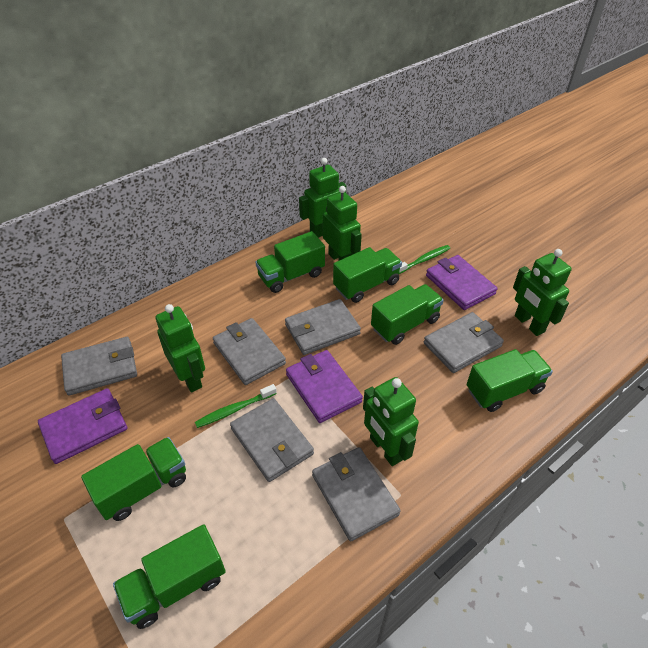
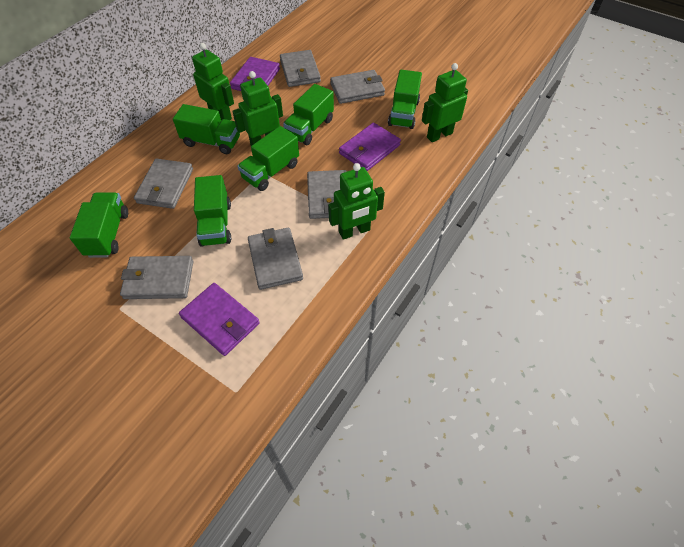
green robot: 5 -> 4
green toothbrush: 2 -> 0

